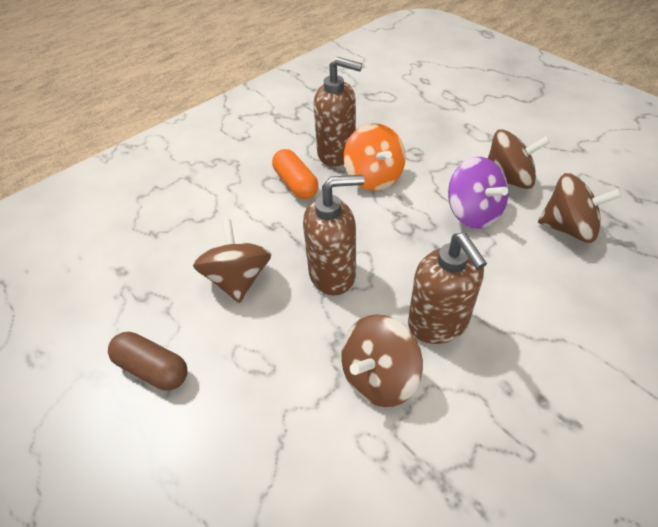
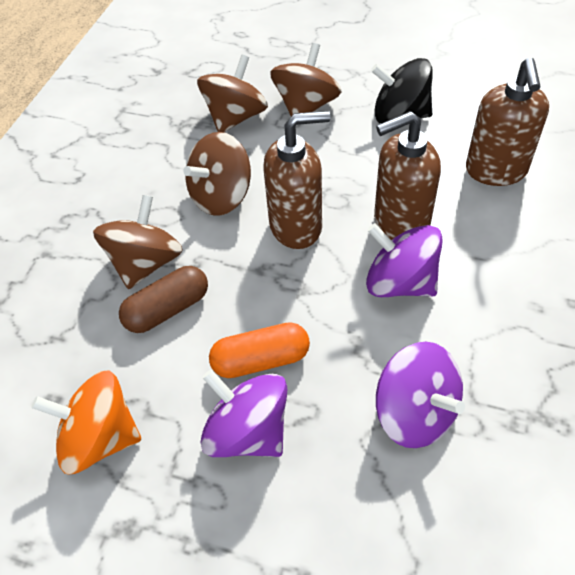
black spinning top: 0 -> 1
purple spinning top: 1 -> 3

